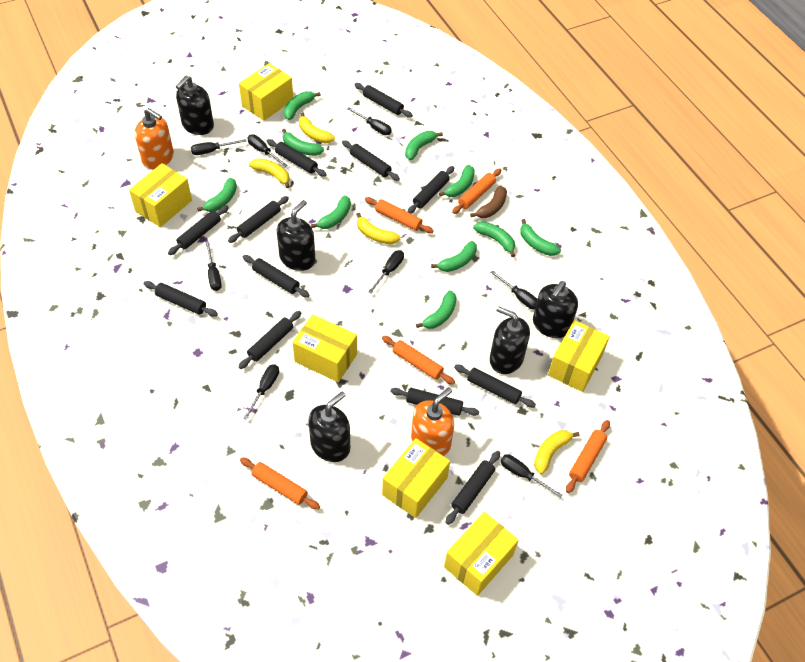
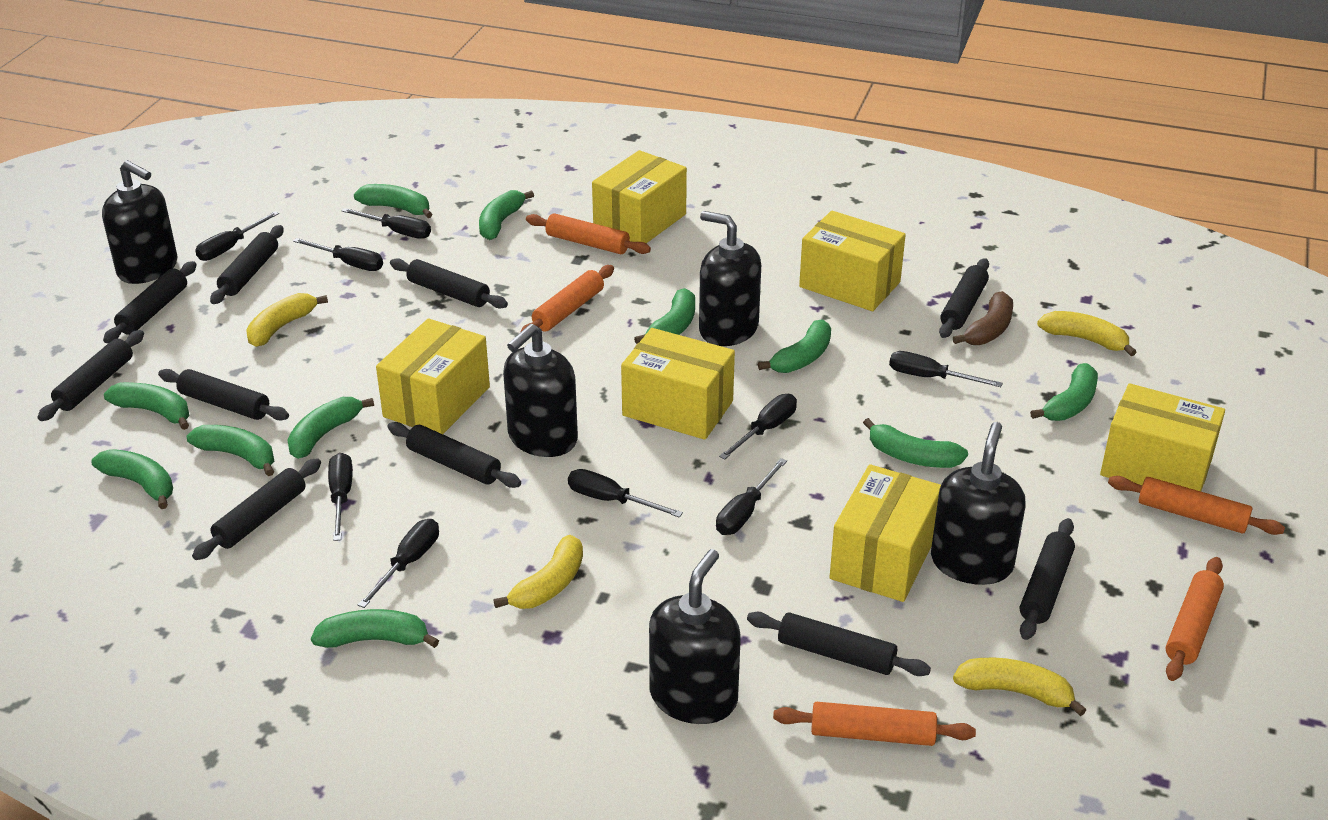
black rolling pin: 12 -> 10
black screwdriver: 8 -> 9
green banana: 10 -> 11
orange soap dispenser: 2 -> 0

